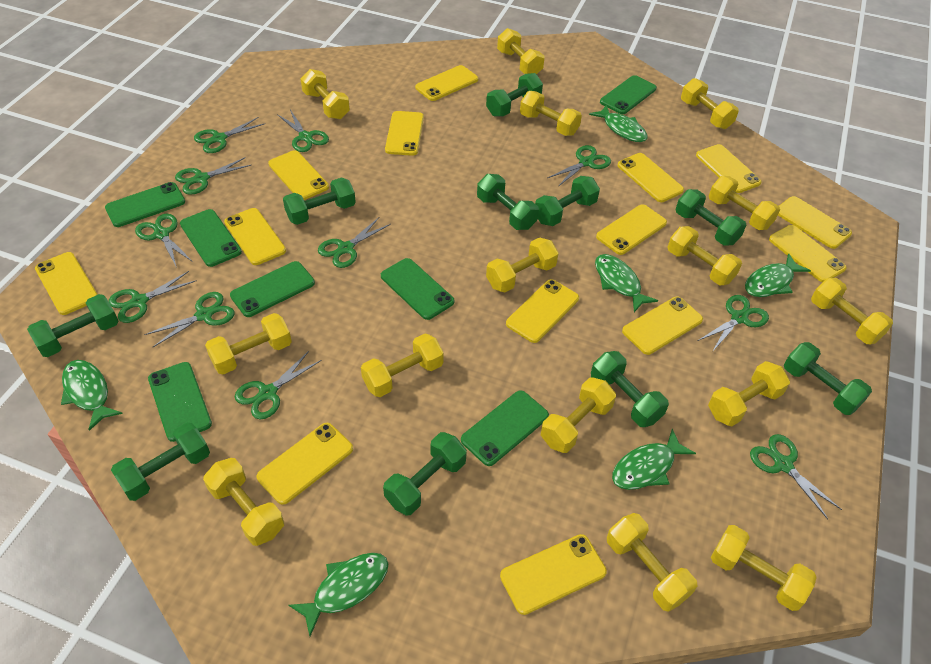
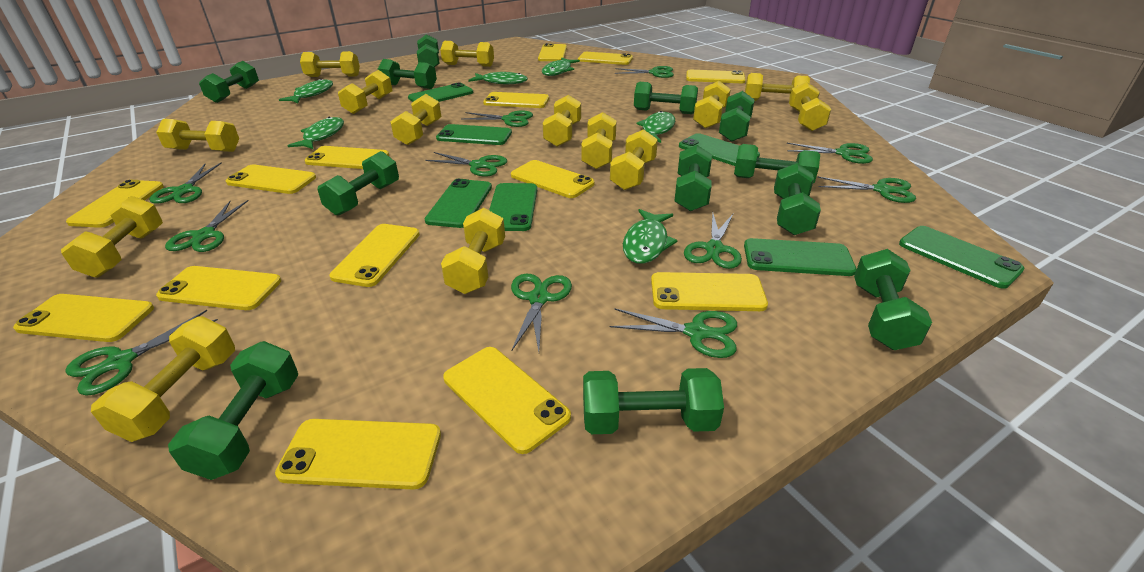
green dumbbell: 10 -> 12
yellow dumbbell: 15 -> 14

